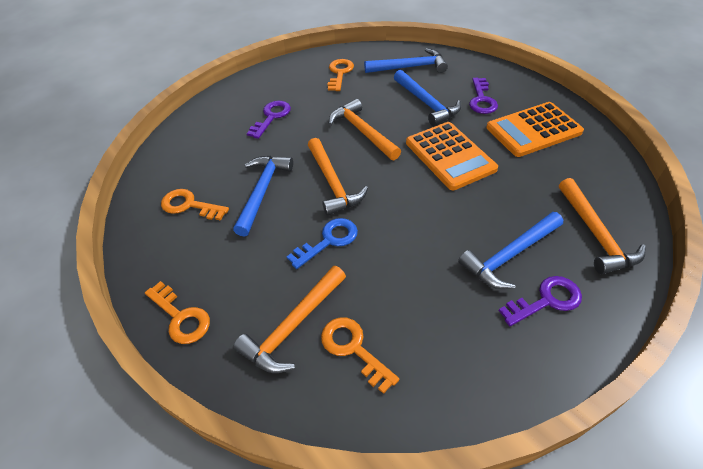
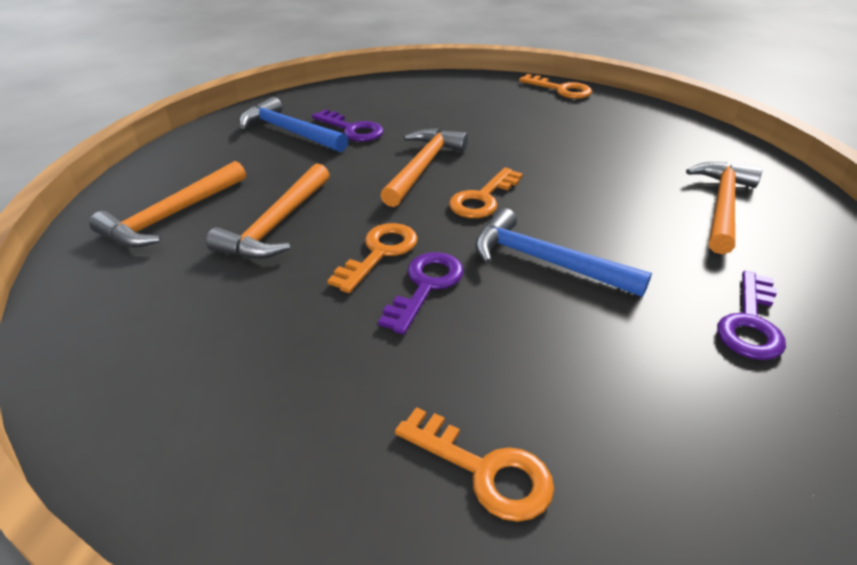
blue hammer: 4 -> 2
blue key: 1 -> 0
orange calculator: 2 -> 0

